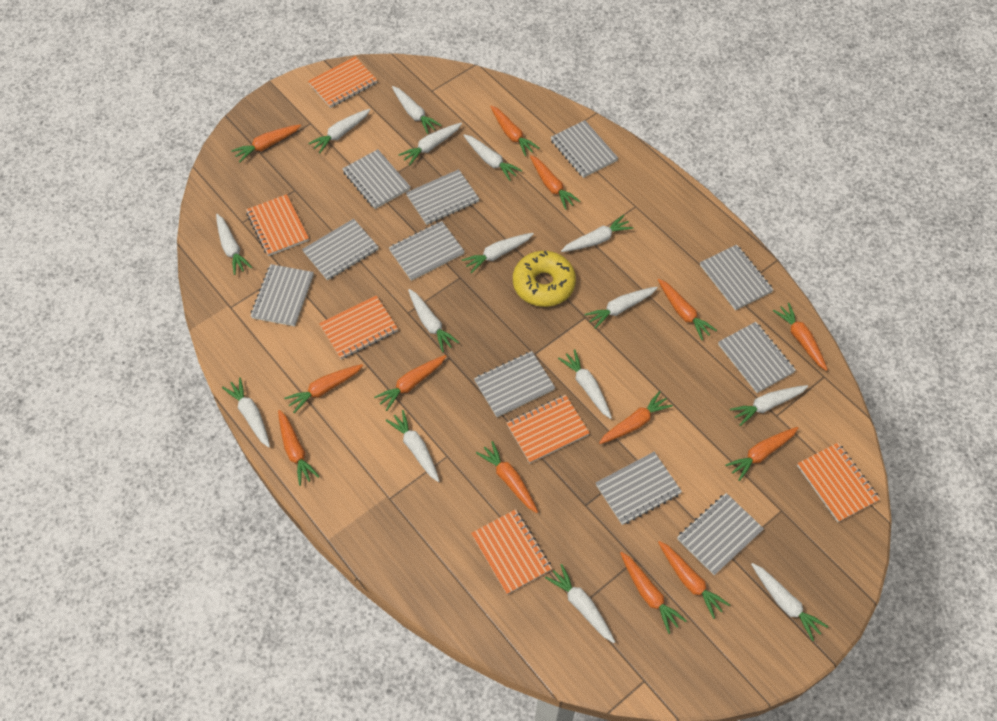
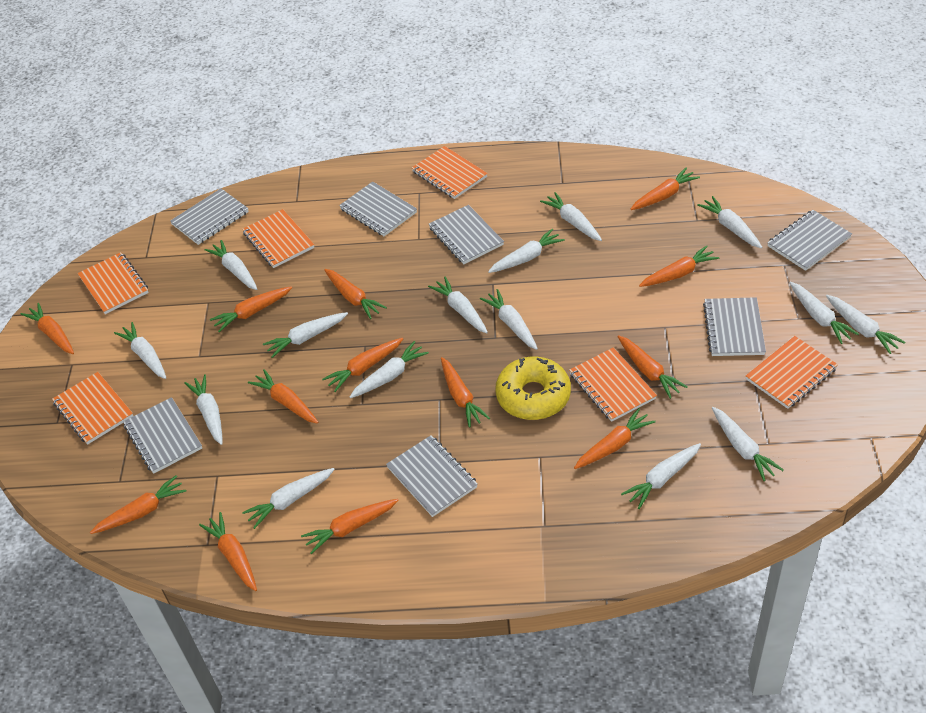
grey notebook: 11 -> 7

